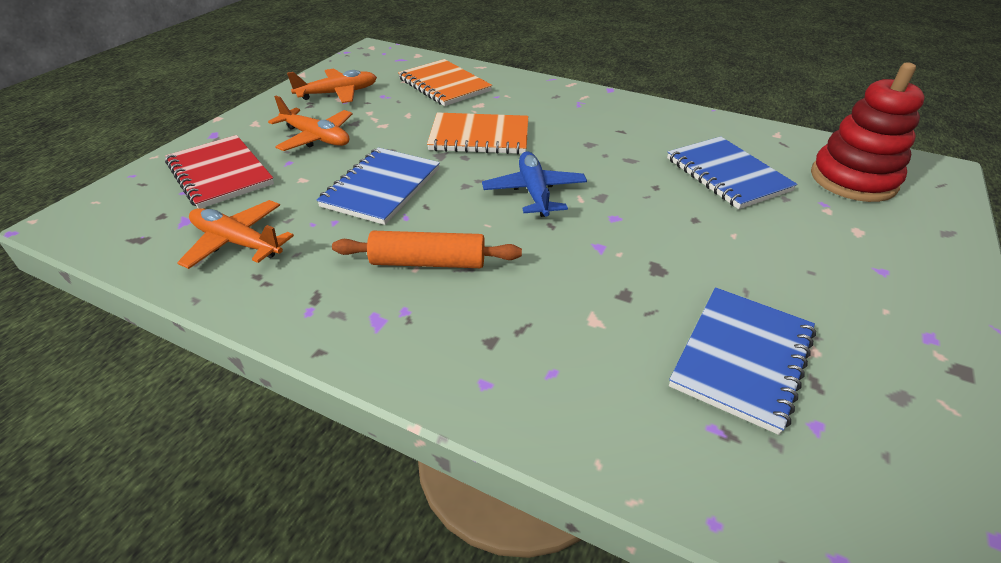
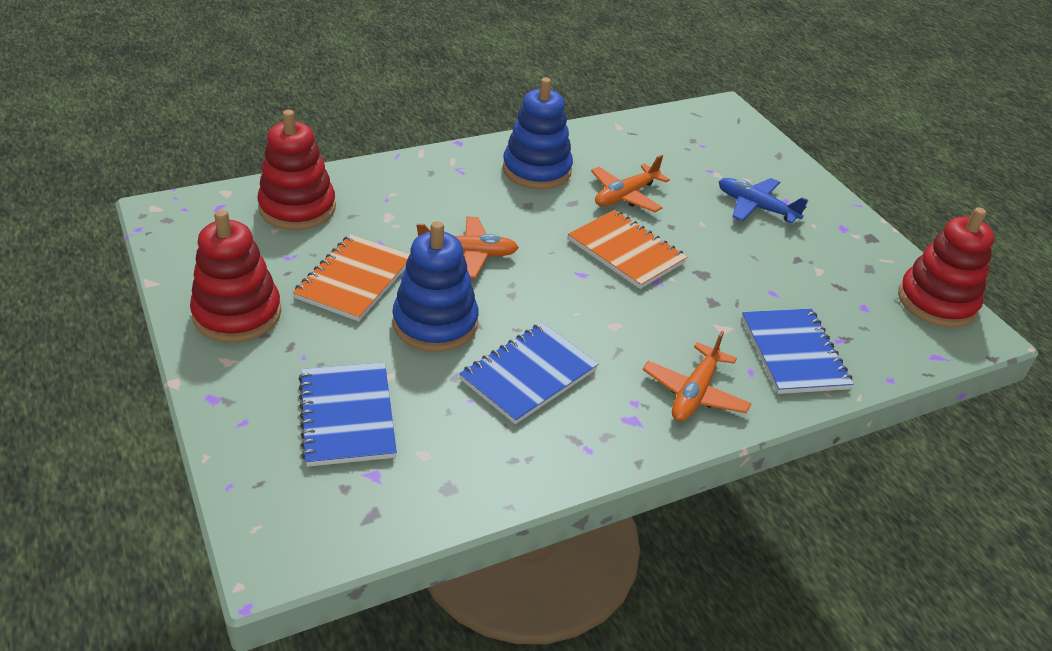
blue stacking toy: 0 -> 2
orange rolling pin: 1 -> 0
red notebook: 1 -> 0
red stacking toy: 1 -> 3

